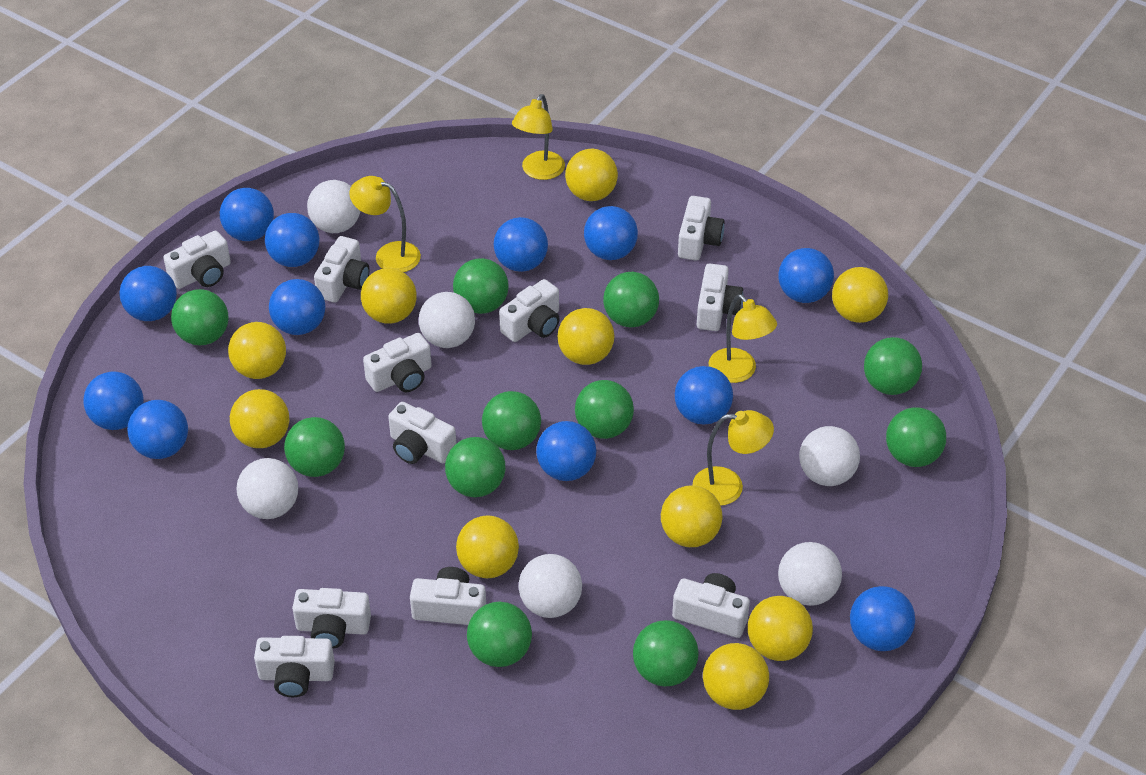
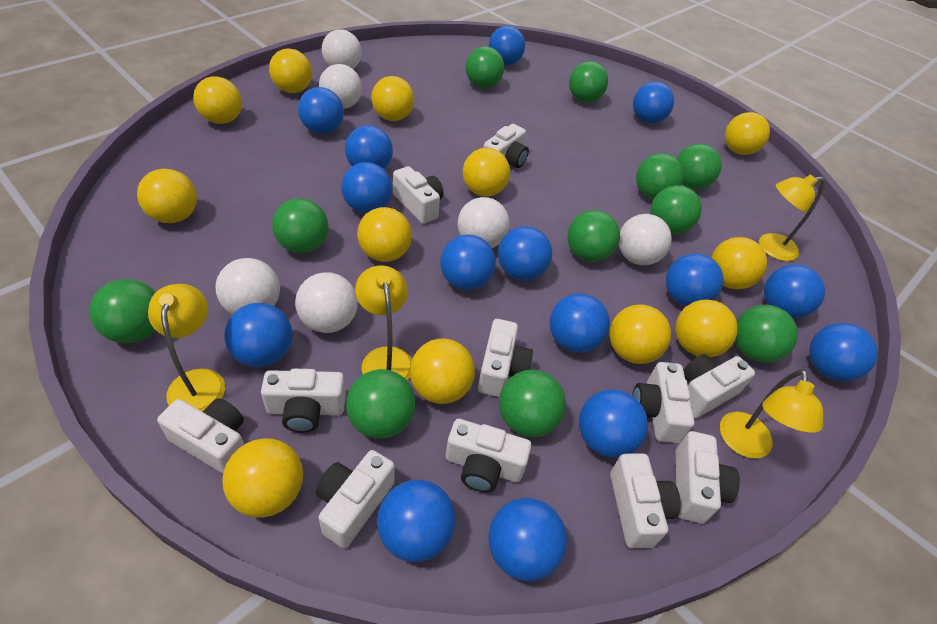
blue ball: 12 -> 15
yellow ball: 10 -> 12

